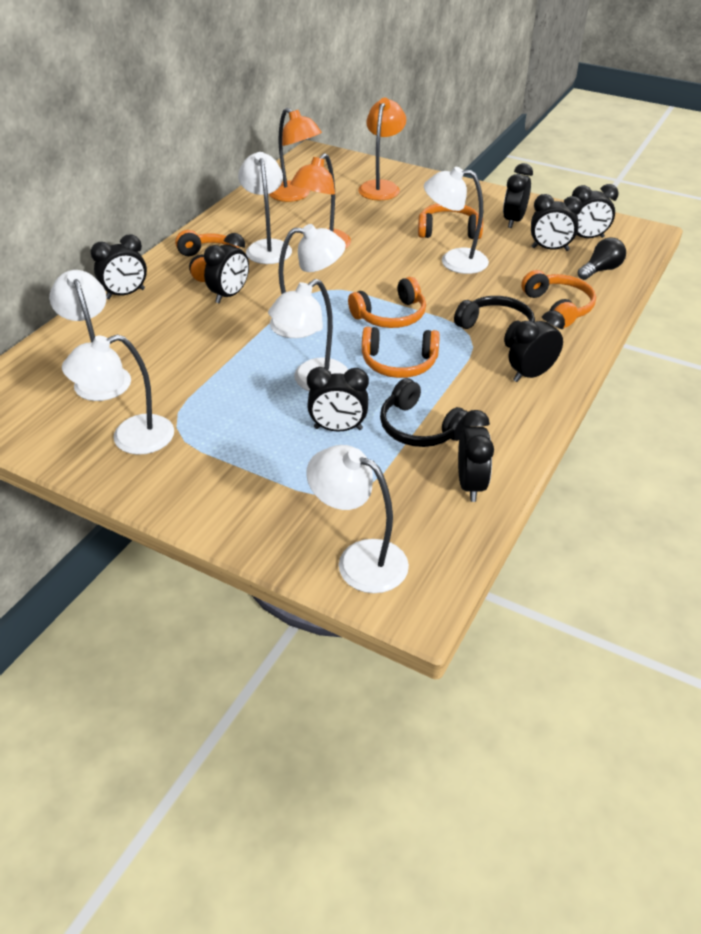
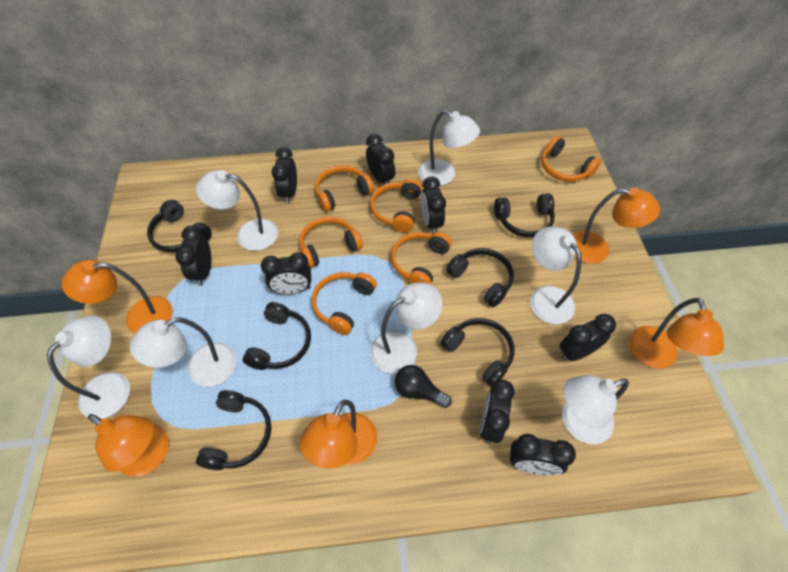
black headphones: 2 -> 6
orange headphones: 5 -> 6
orange lamp: 3 -> 5

